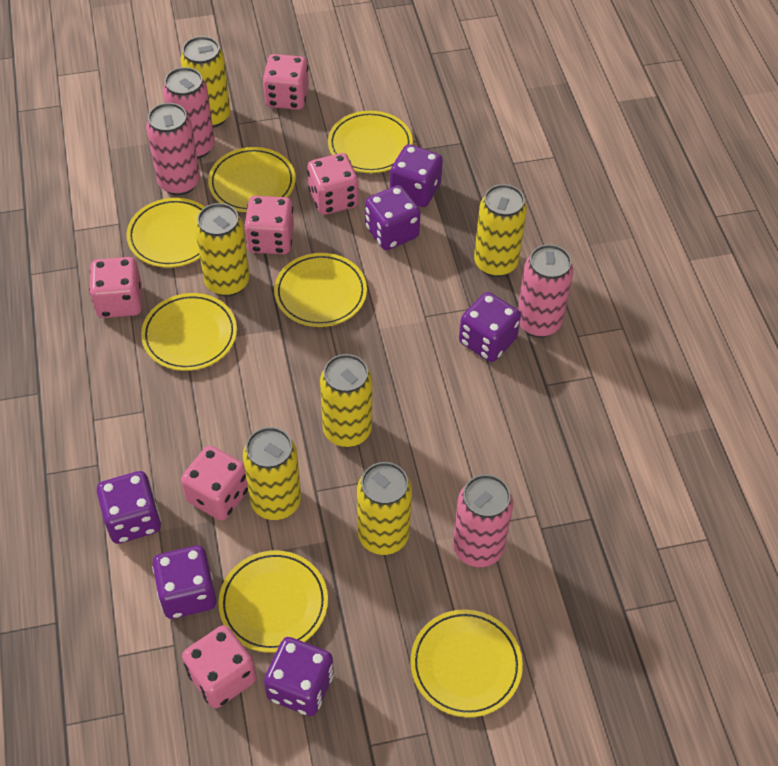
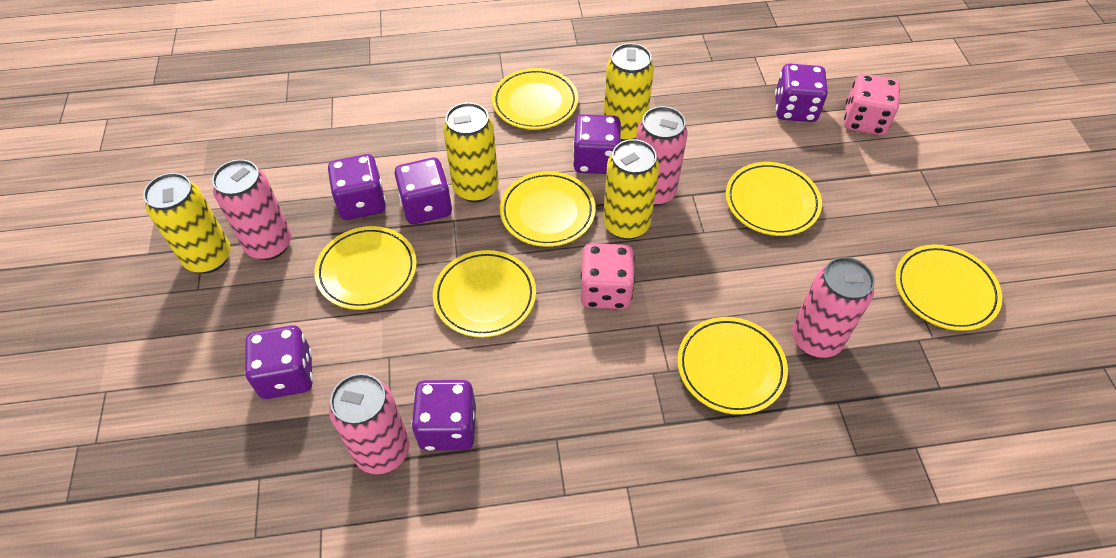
pink dice: 6 -> 2
yellow can: 6 -> 4

